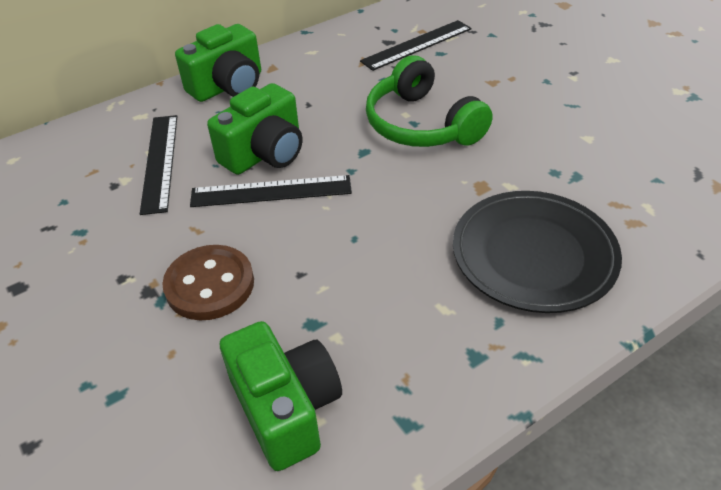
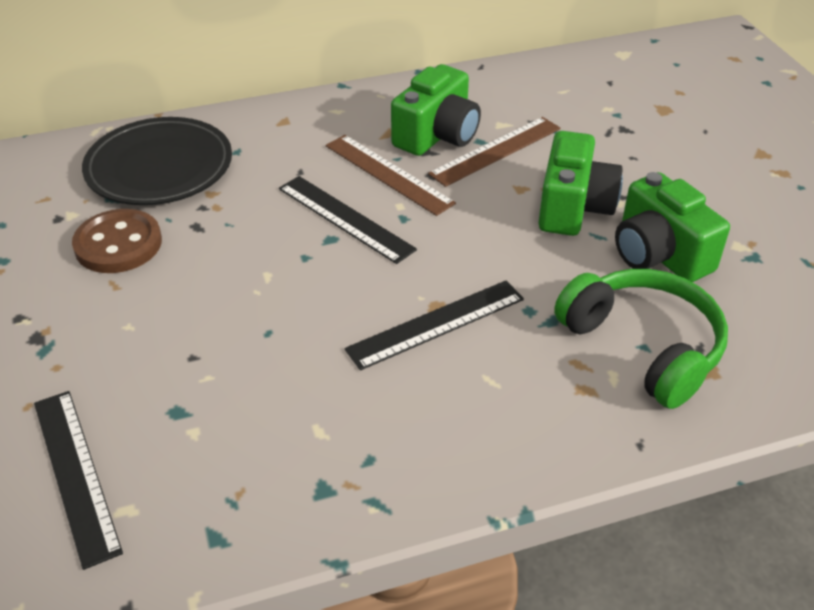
brown ruler: 0 -> 2

